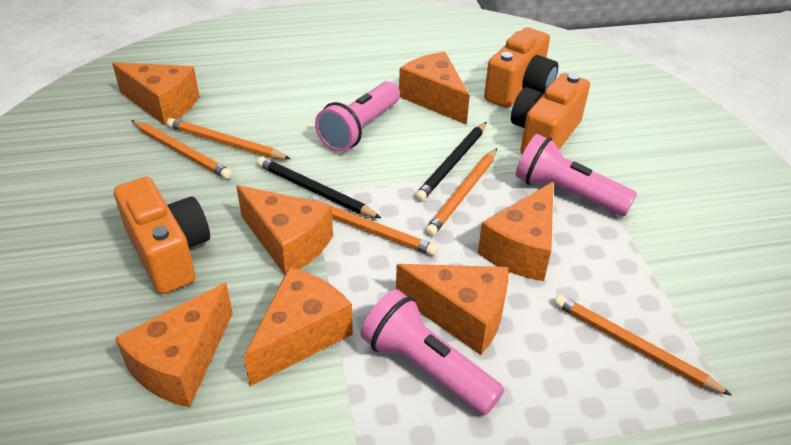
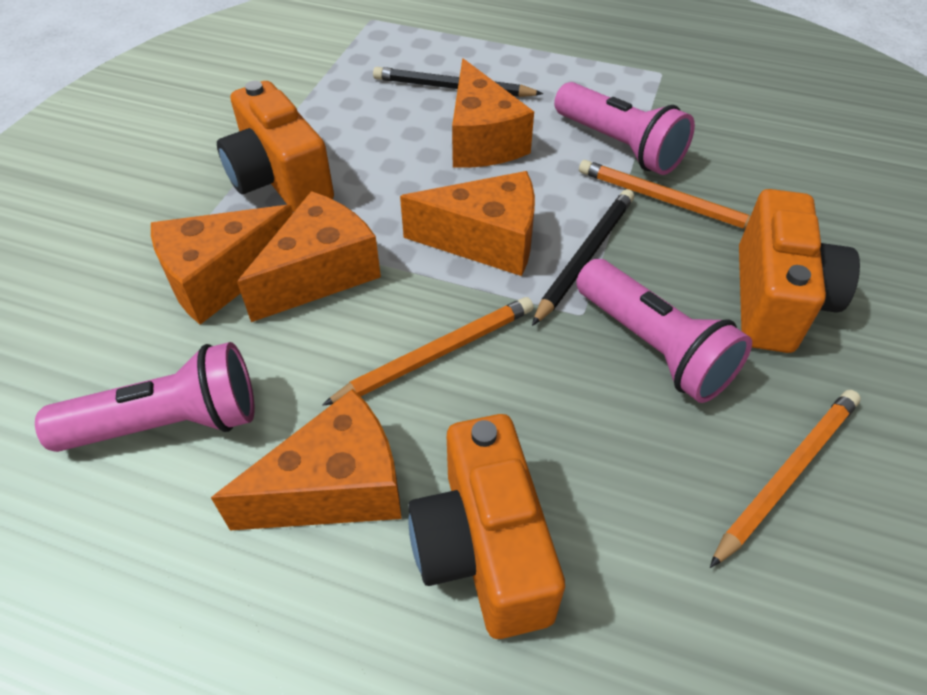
orange cheese: 7 -> 5
orange pencil: 5 -> 3

